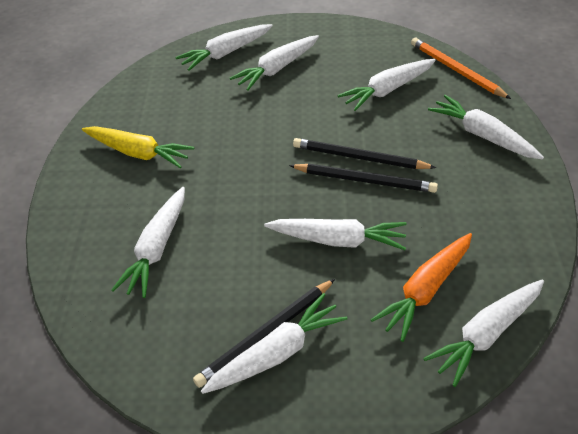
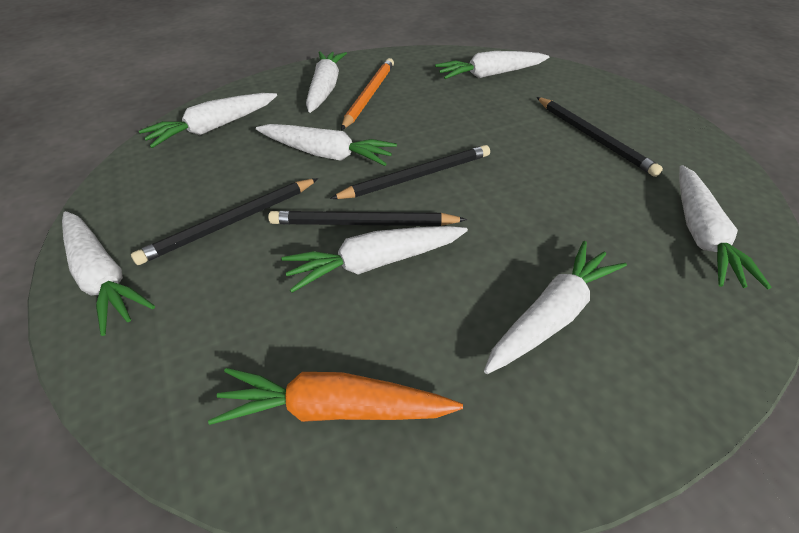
black pencil: 3 -> 4
yellow carrot: 1 -> 0

